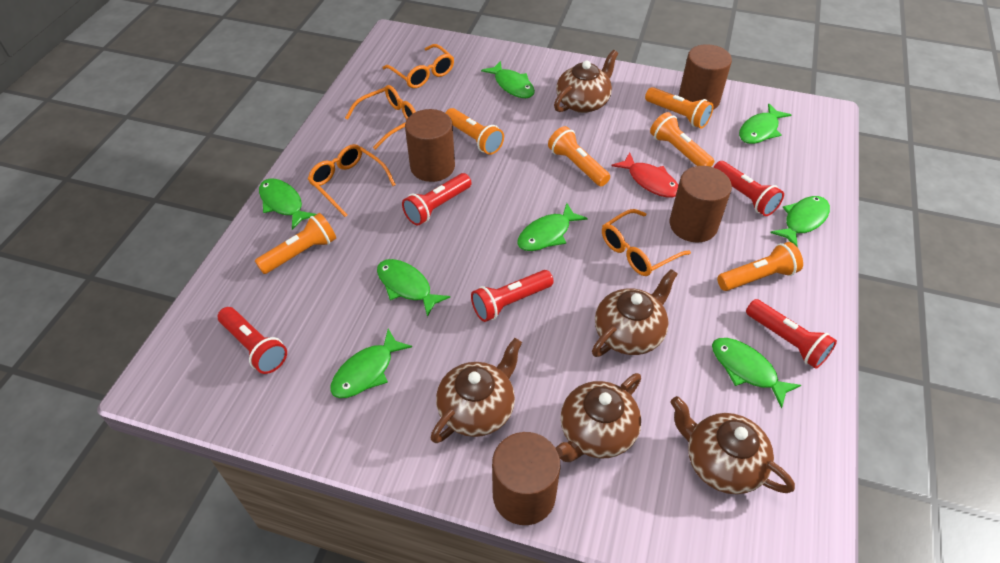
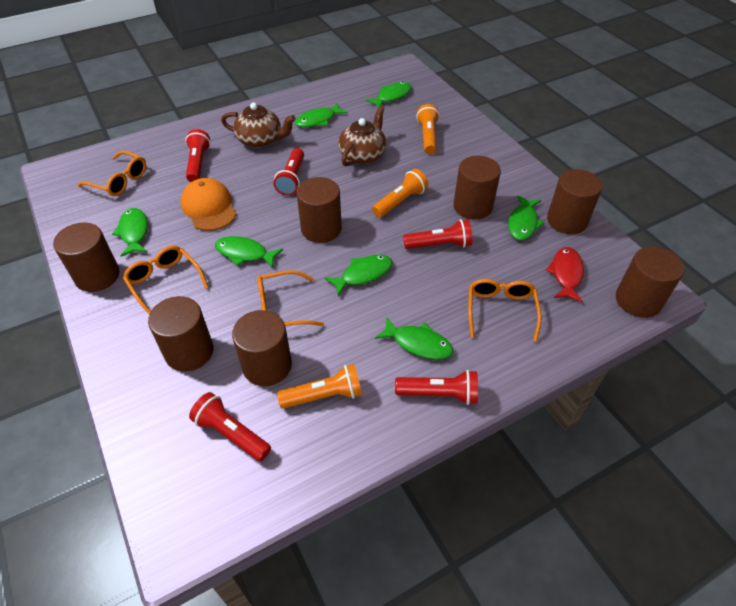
brown cylinder: 4 -> 7
brown teapot: 5 -> 2
green fish: 8 -> 7
orange cap: 0 -> 1
orange flashlight: 6 -> 3

